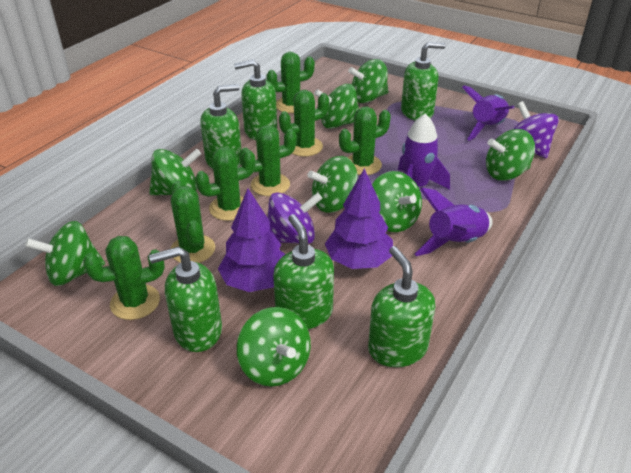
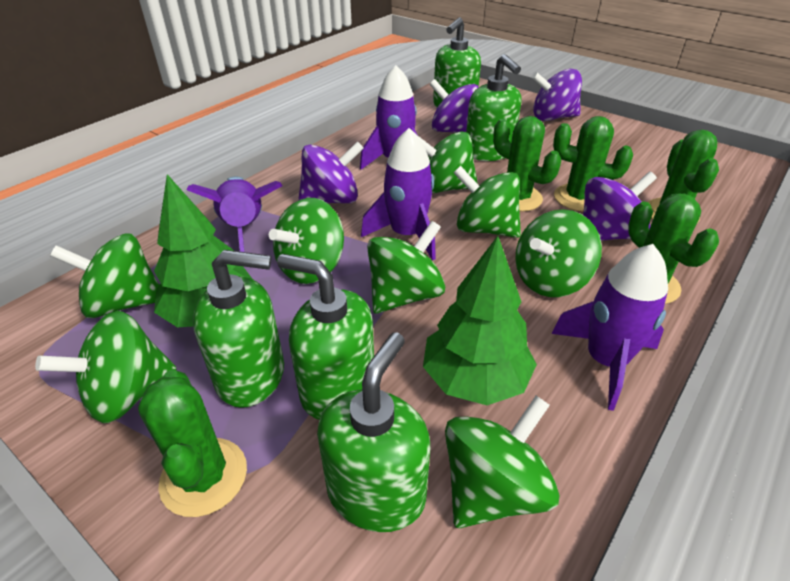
green cactus: 7 -> 5
green soap dispenser: 6 -> 5
green tree: 0 -> 2
purple rocket: 3 -> 4
purple spinning top: 2 -> 4
purple tree: 2 -> 0

